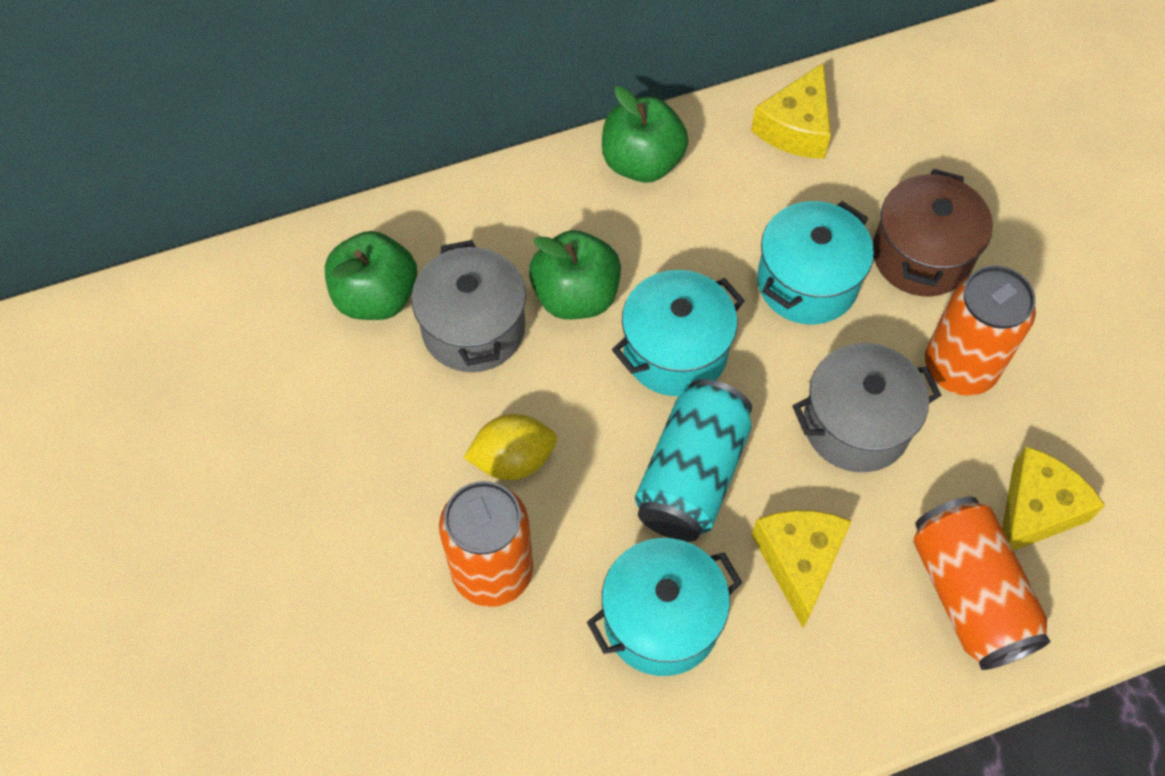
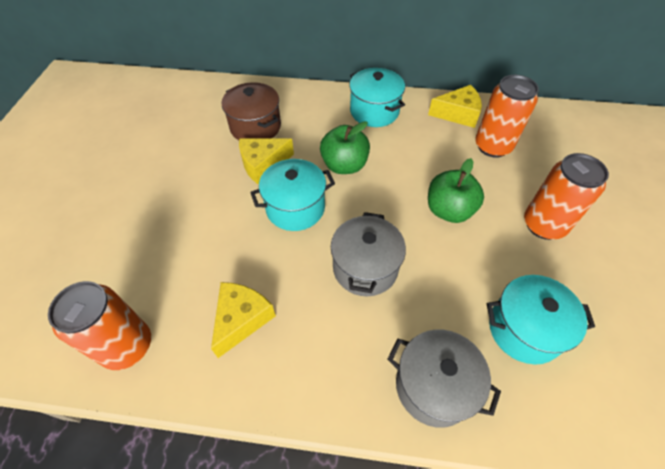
green apple: 3 -> 2
turquoise can: 1 -> 0
yellow lemon: 1 -> 0

